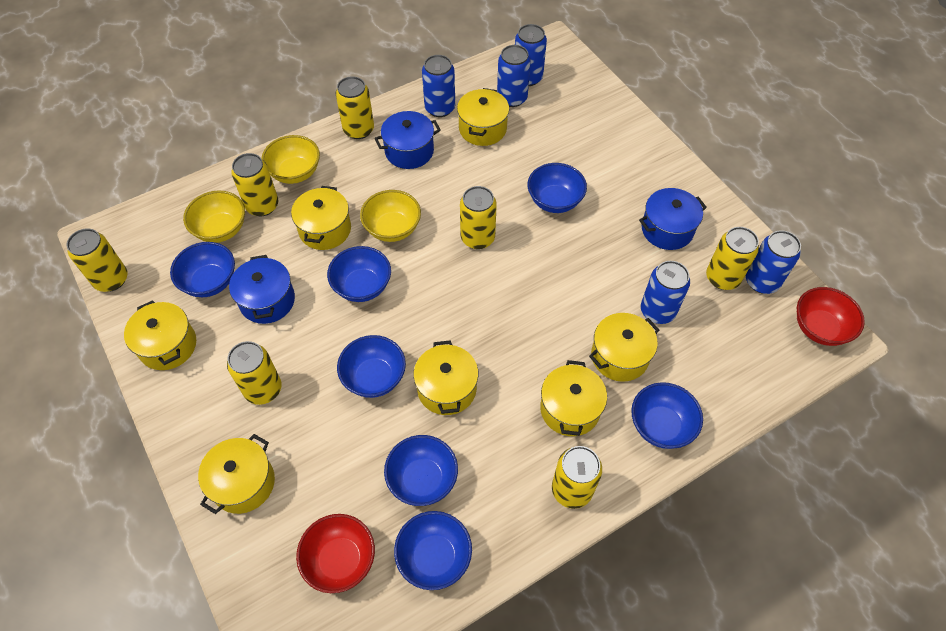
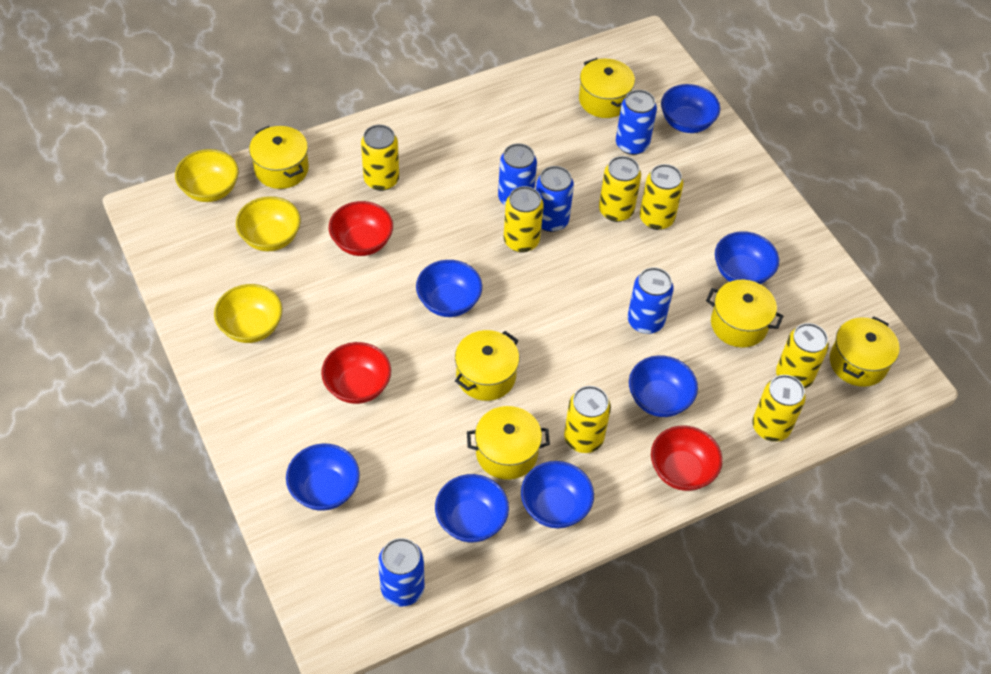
blue pot: 3 -> 0
red bowl: 2 -> 3
yellow pot: 7 -> 6

